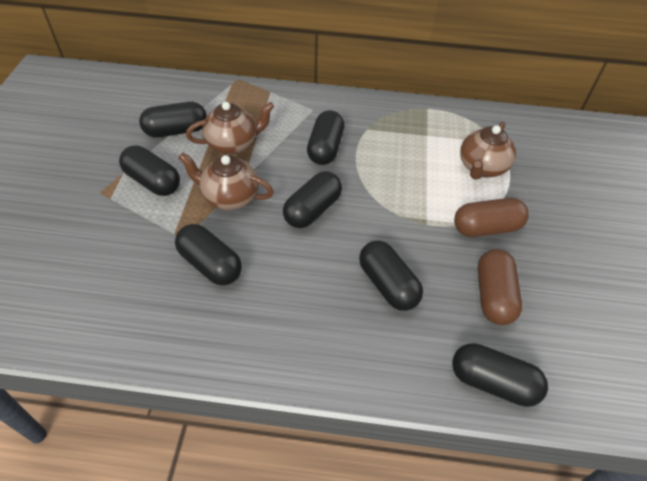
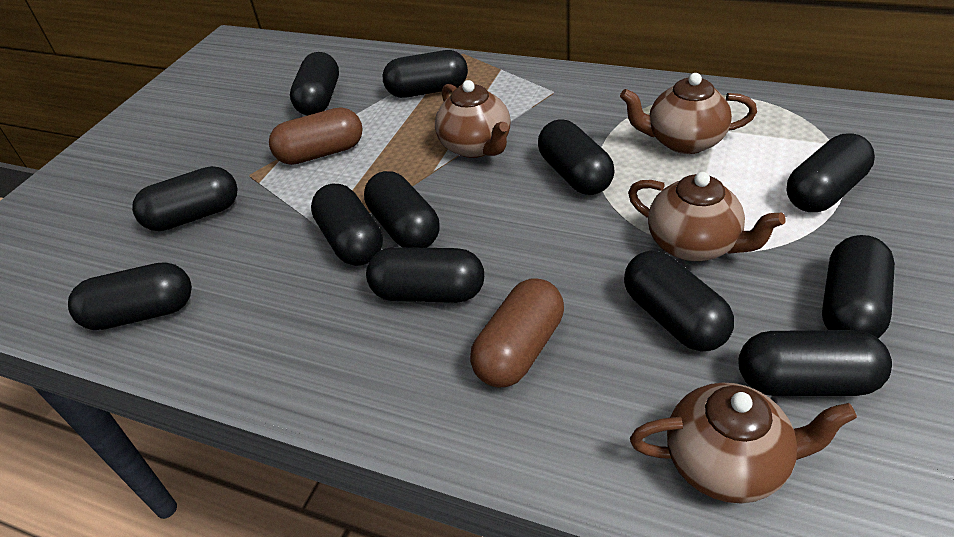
black capsule: 7 -> 12
brown teapot: 3 -> 4

